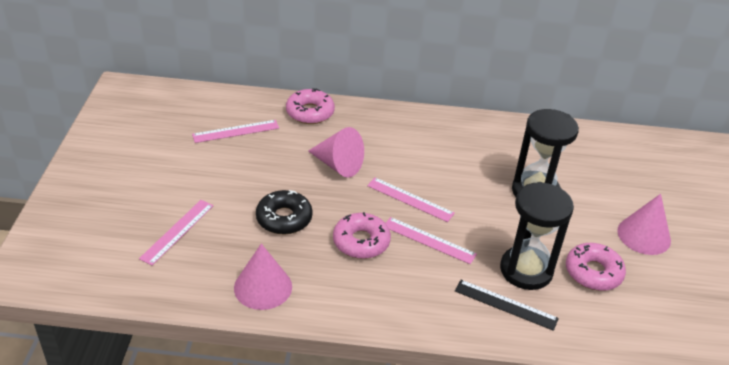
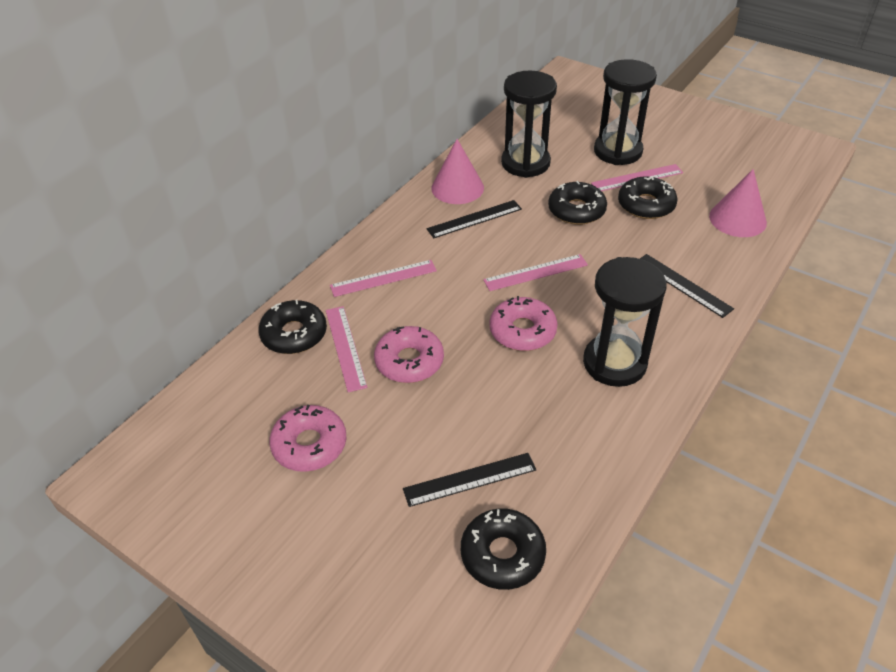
black donut: 1 -> 4
black hourglass: 2 -> 3
black ruler: 1 -> 3
pink cone: 3 -> 2

